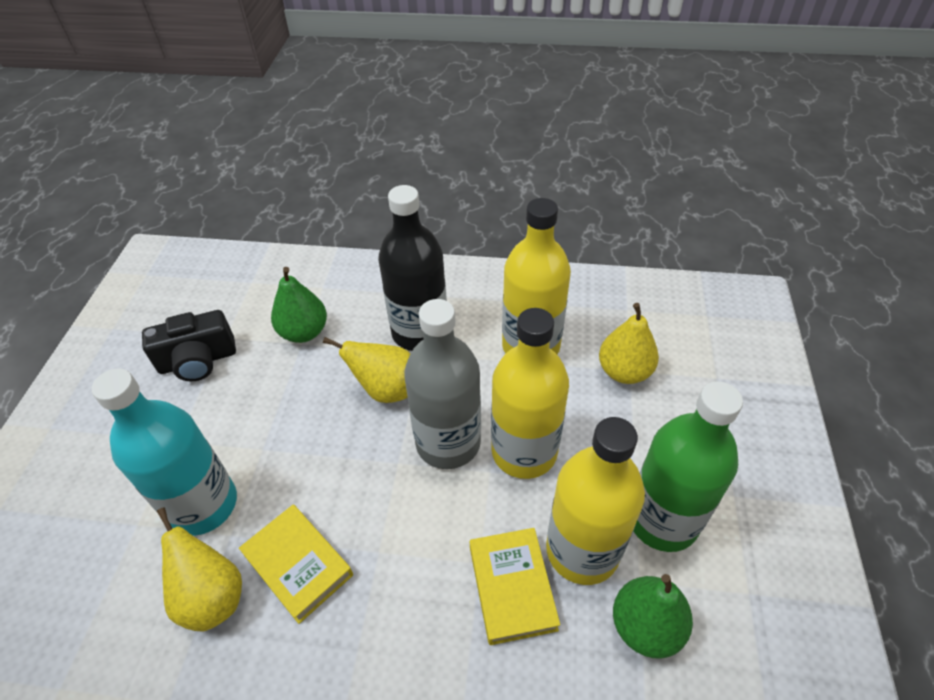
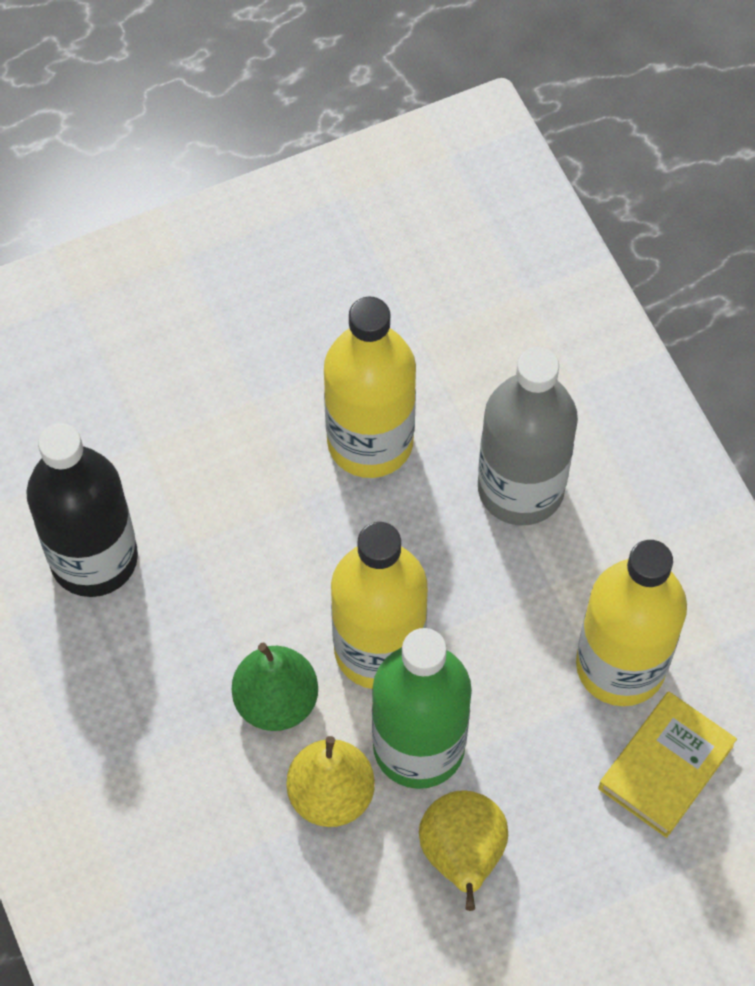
black camera: 1 -> 0
green pear: 2 -> 1
turquoise bottle: 1 -> 0
yellow book: 2 -> 1
yellow pear: 3 -> 2

